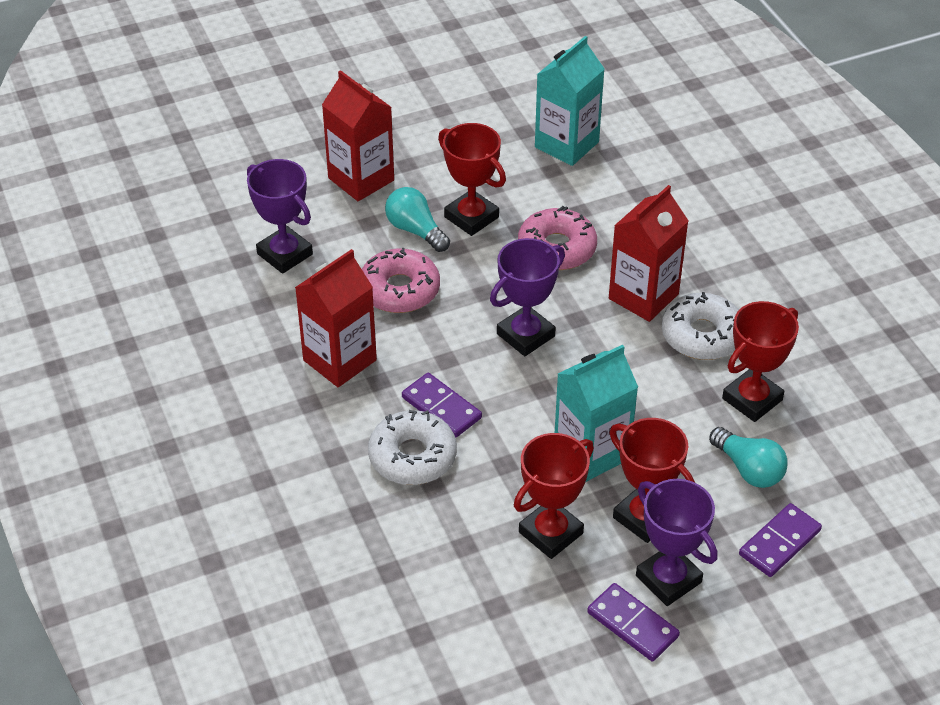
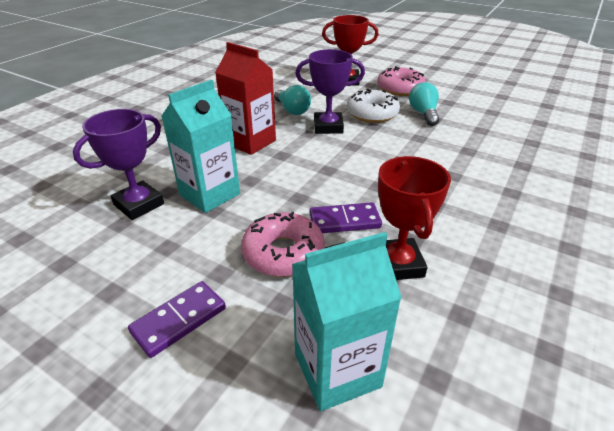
purple domino: 3 -> 2
purple trophy: 3 -> 2
red carton: 3 -> 1
red trophy: 4 -> 2
white donut: 2 -> 1

